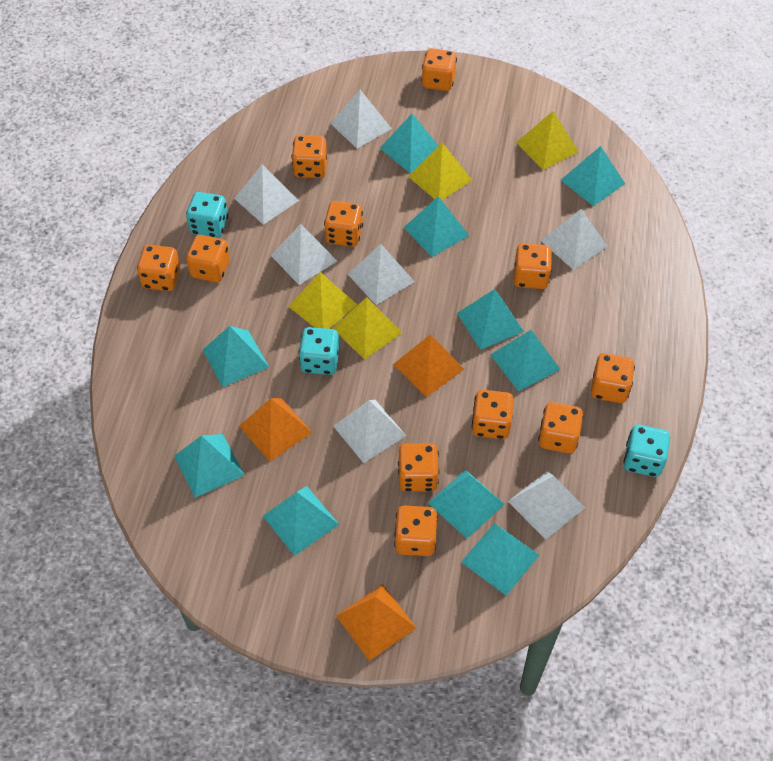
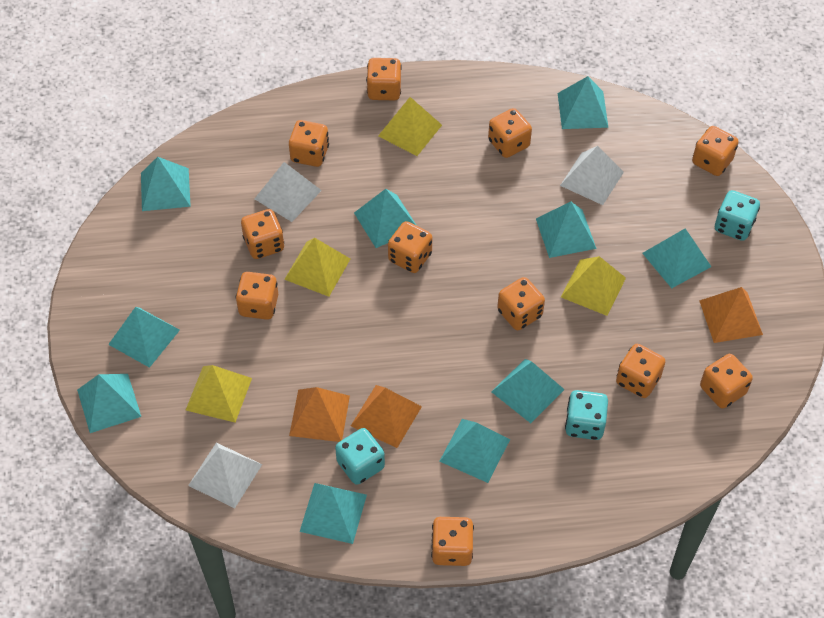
white pyramid: 7 -> 3

